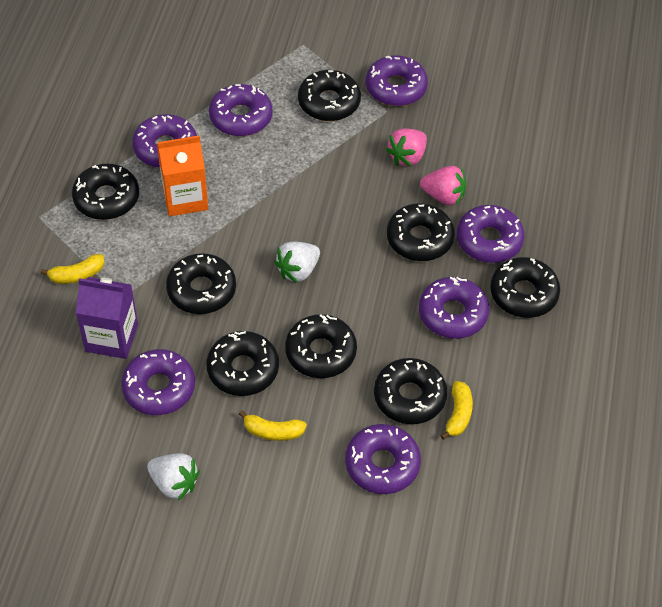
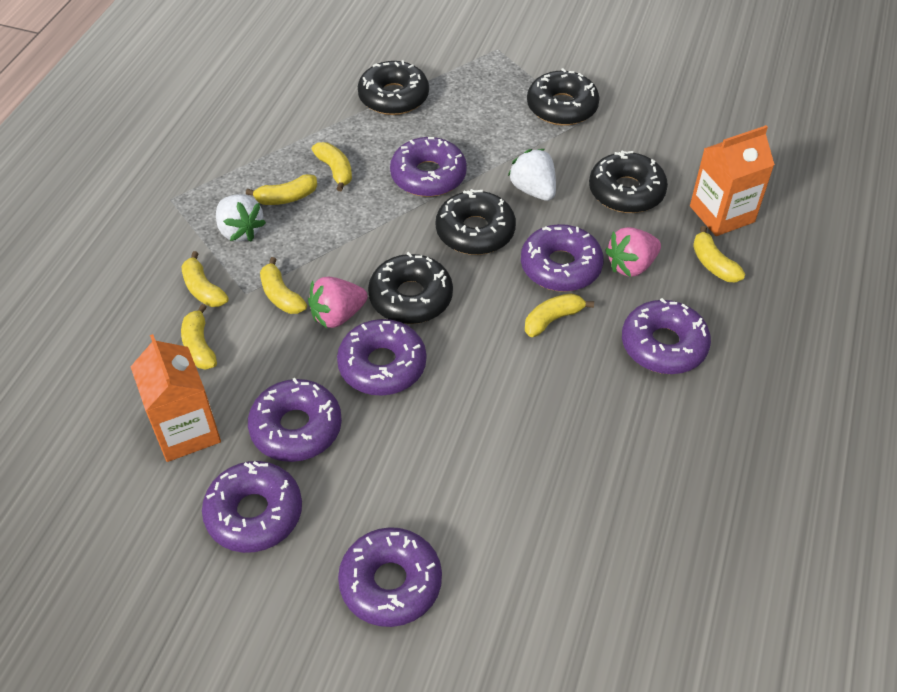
black donut: 8 -> 5
orange carton: 1 -> 2
purple carton: 1 -> 0
yellow banana: 3 -> 7

